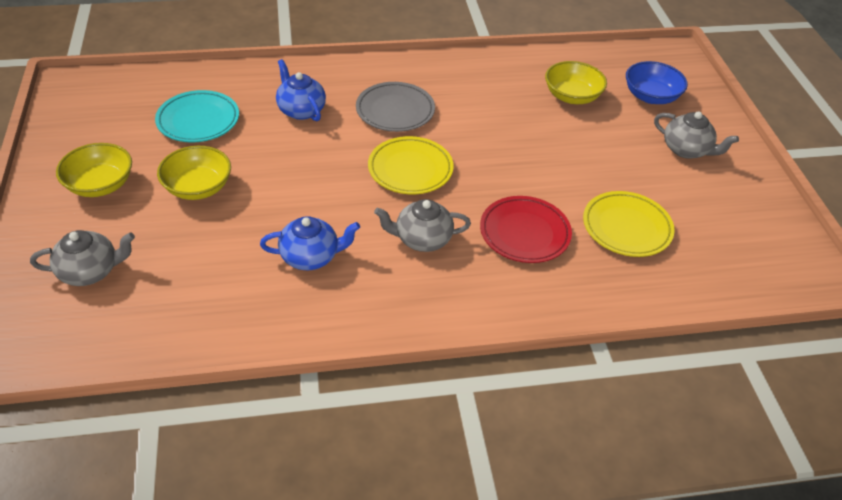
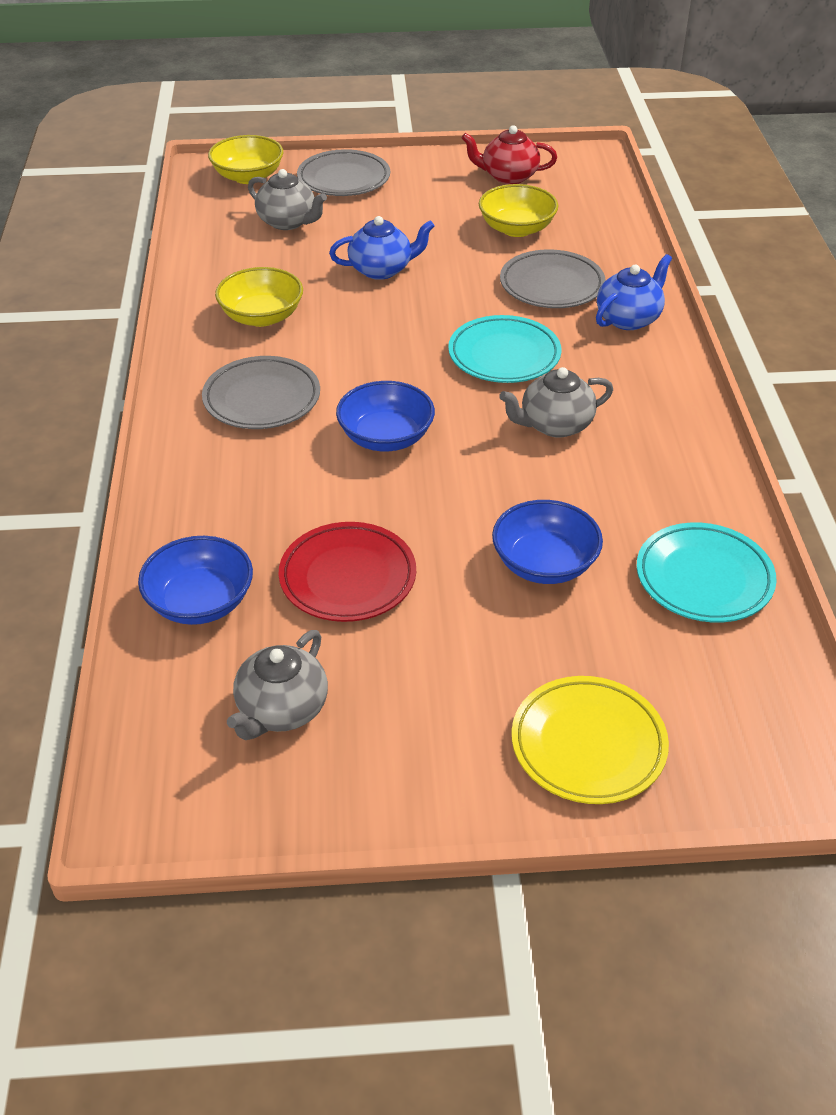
blue bowl: 1 -> 3
grey plate: 1 -> 3
red teapot: 0 -> 1
turquoise plate: 1 -> 2
yellow plate: 2 -> 1

